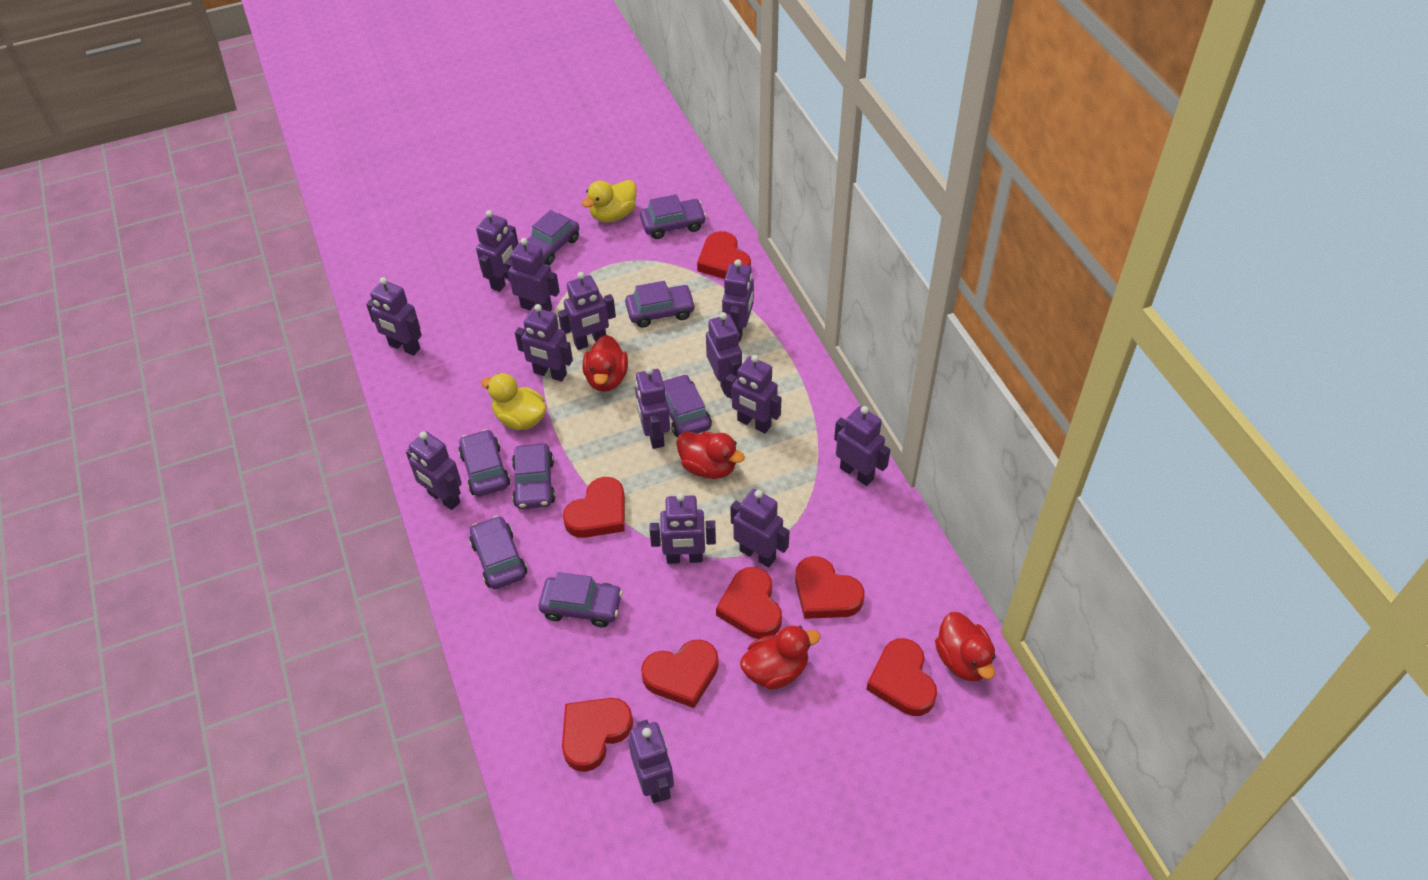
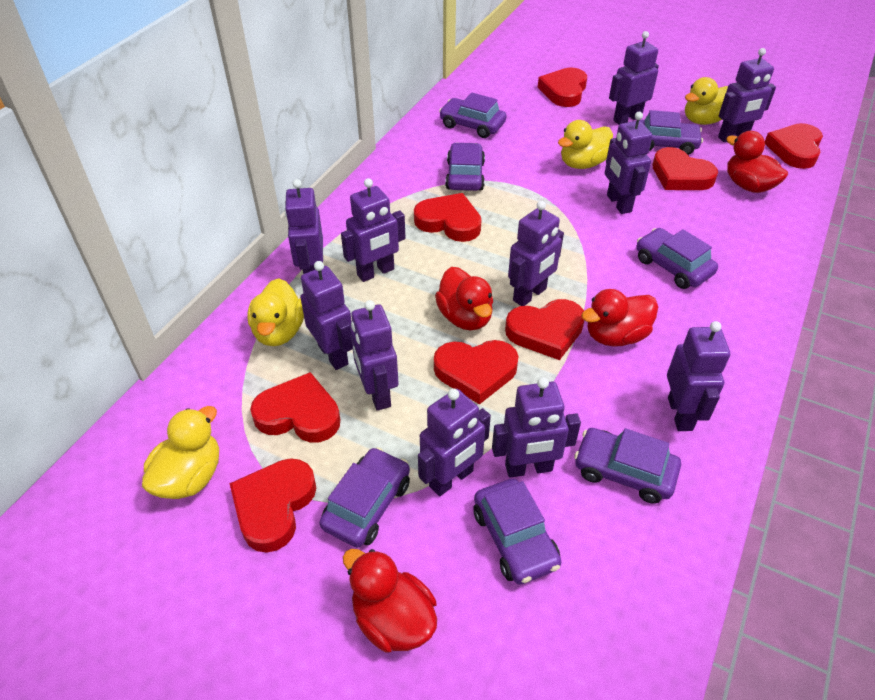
purple car: 8 -> 7
purple robot: 14 -> 11
red heart: 7 -> 8
yellow duck: 2 -> 4

